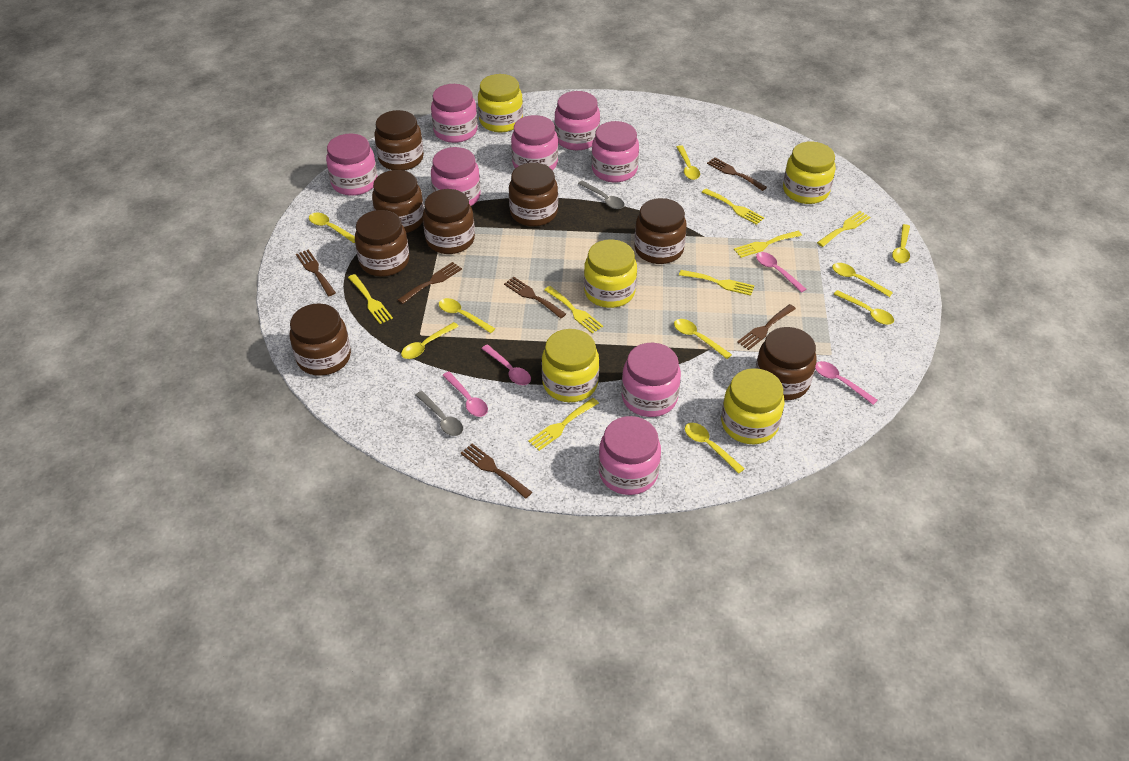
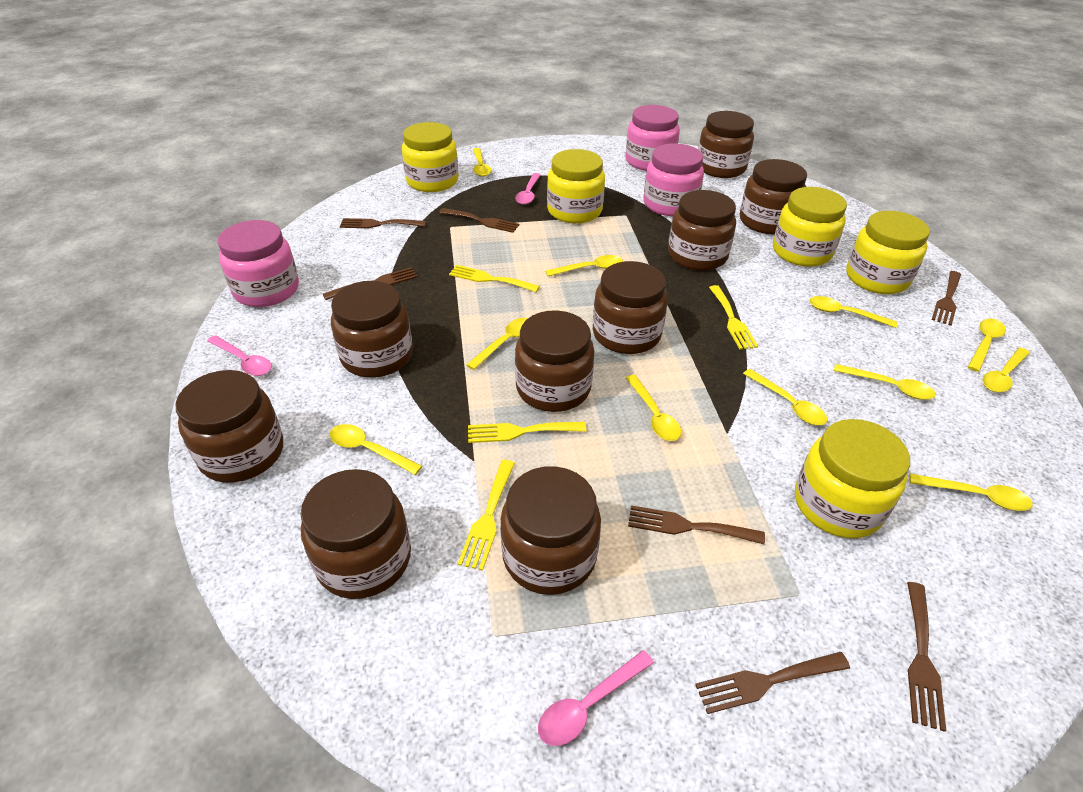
brown fork: 6 -> 7
brown jar: 8 -> 9
grey spoon: 2 -> 0
pink jar: 8 -> 3
pink spoon: 4 -> 3
yellow fork: 7 -> 4
yellow spoon: 9 -> 11

